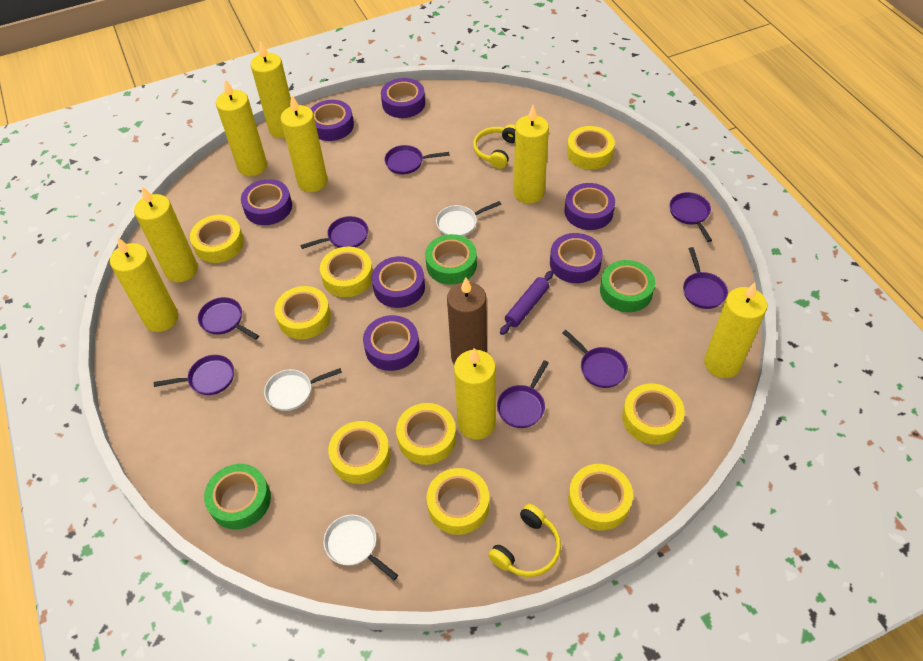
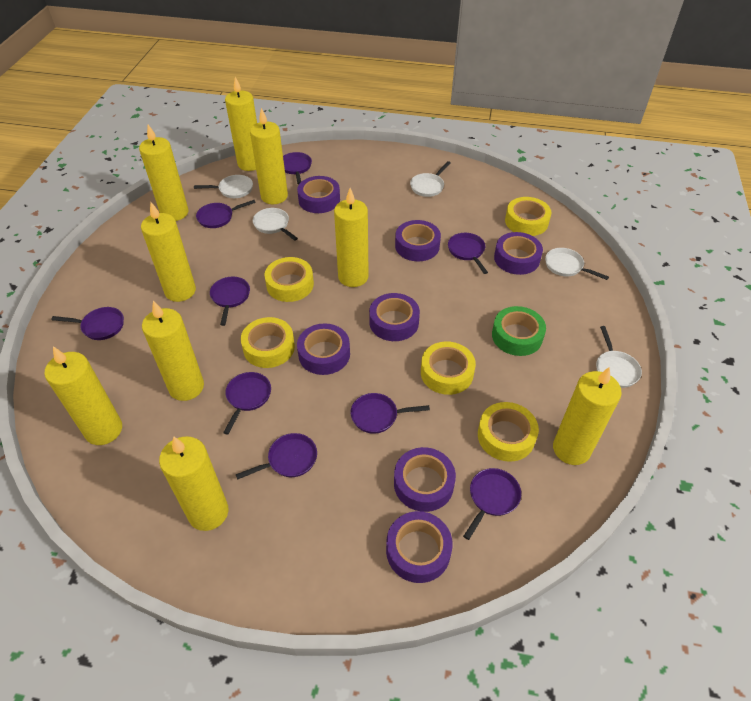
brown candle: 1 -> 0
green tape: 3 -> 1
purple pan: 8 -> 9
purple rolling pin: 1 -> 0
white pan: 3 -> 5
yellow candle: 8 -> 9
yellow headphones: 2 -> 0
yellow tape: 9 -> 5

